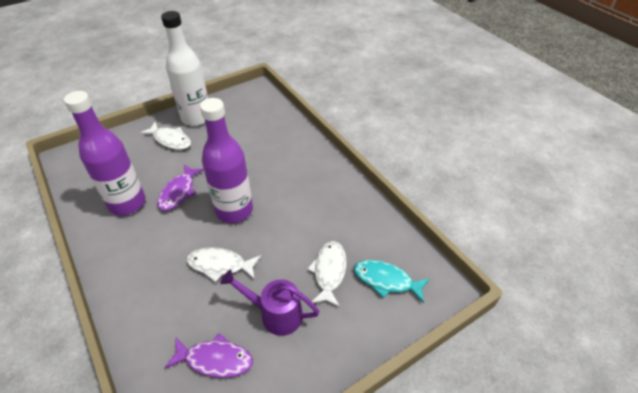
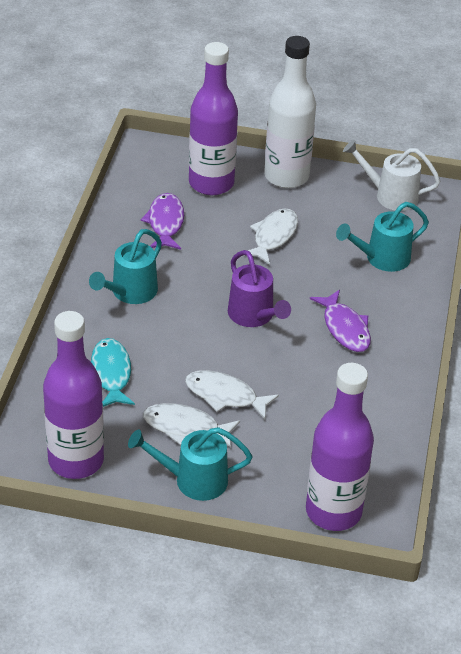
purple bottle: 2 -> 3
turquoise watering can: 0 -> 3
white watering can: 0 -> 1

